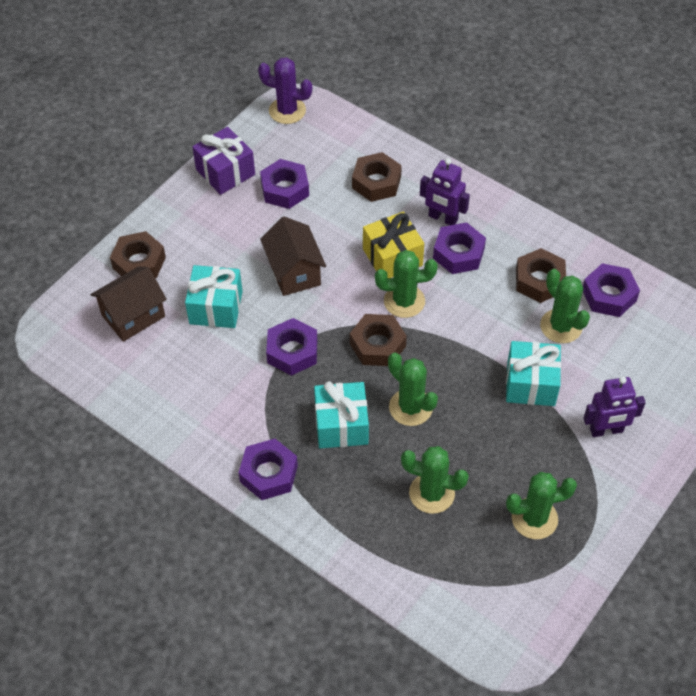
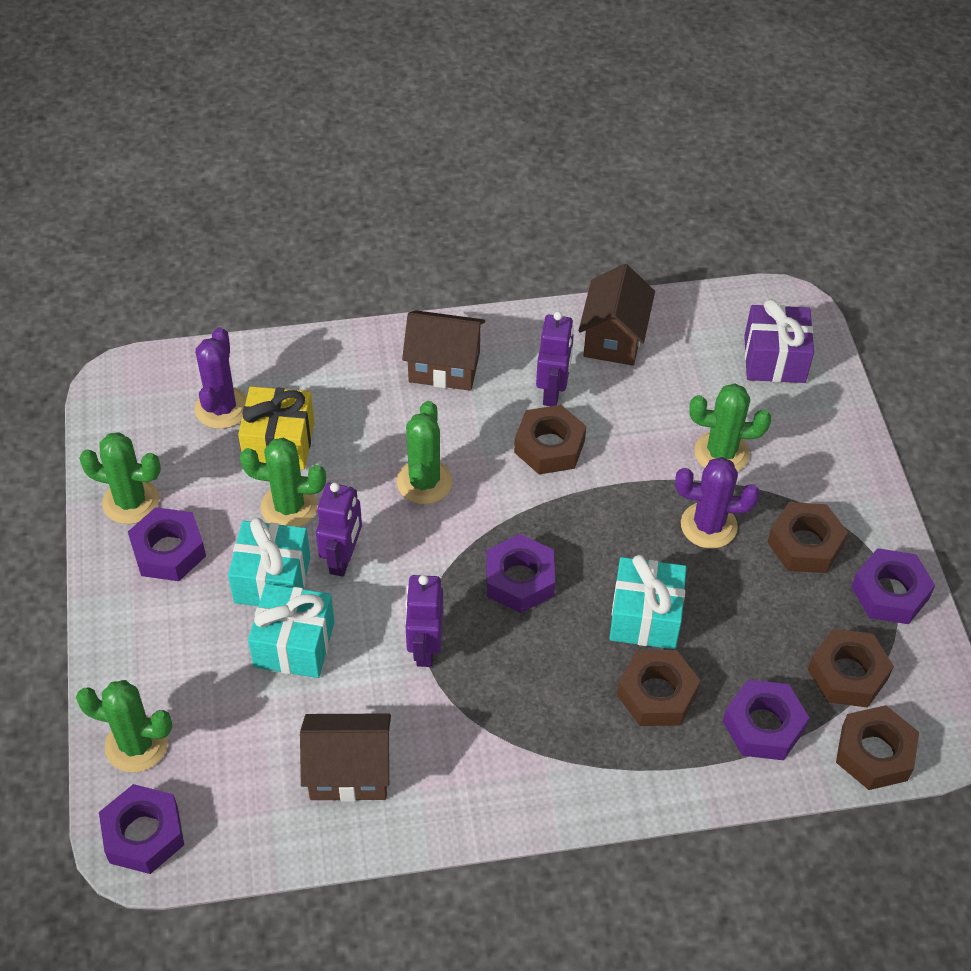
brown house: 2 -> 3
brown nut: 4 -> 5
purple cactus: 1 -> 2
purple robot: 2 -> 3

